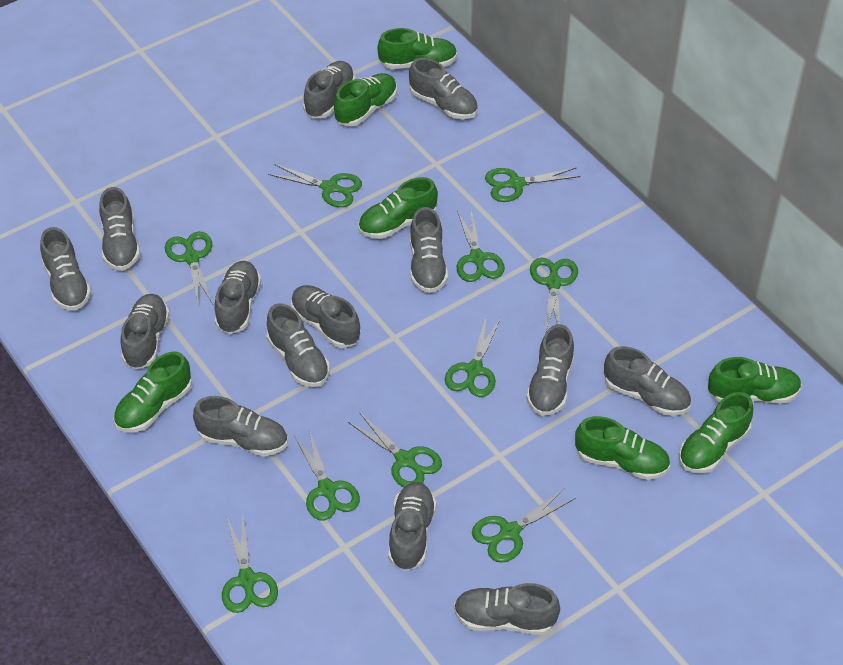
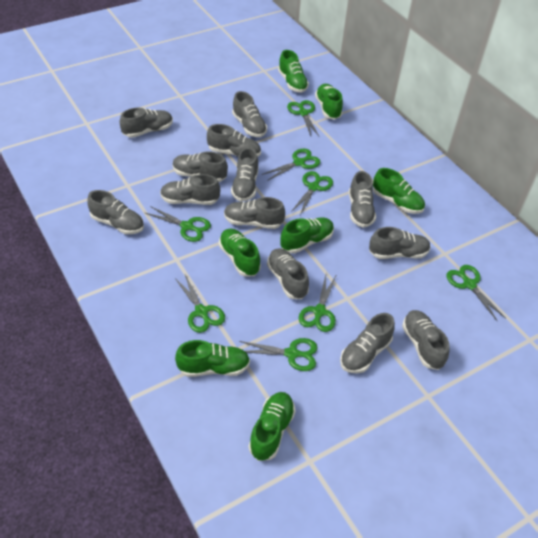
green scissors: 10 -> 8
grey shoe: 14 -> 13

